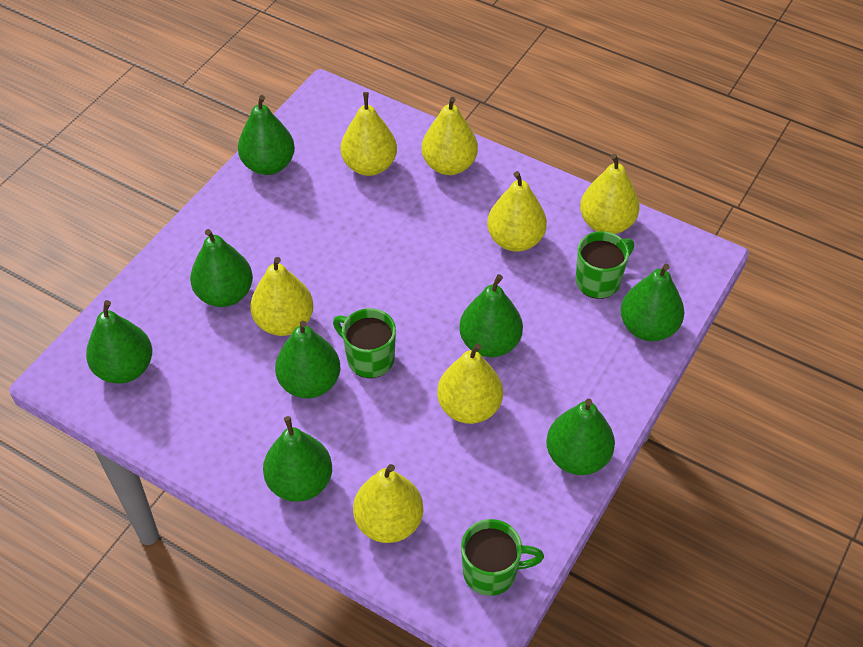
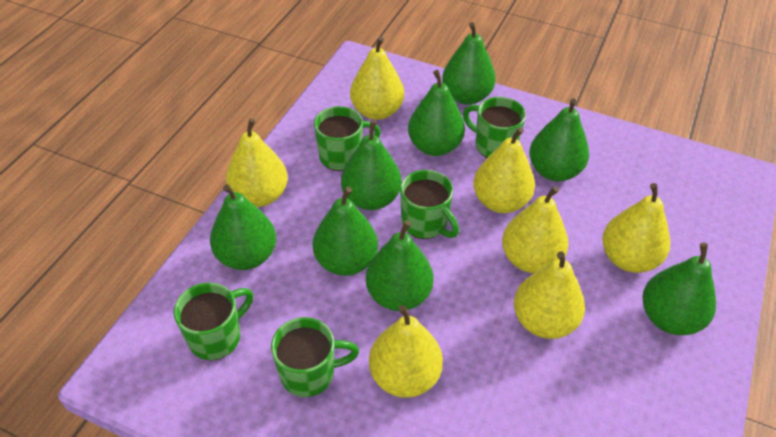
green mug: 3 -> 5

